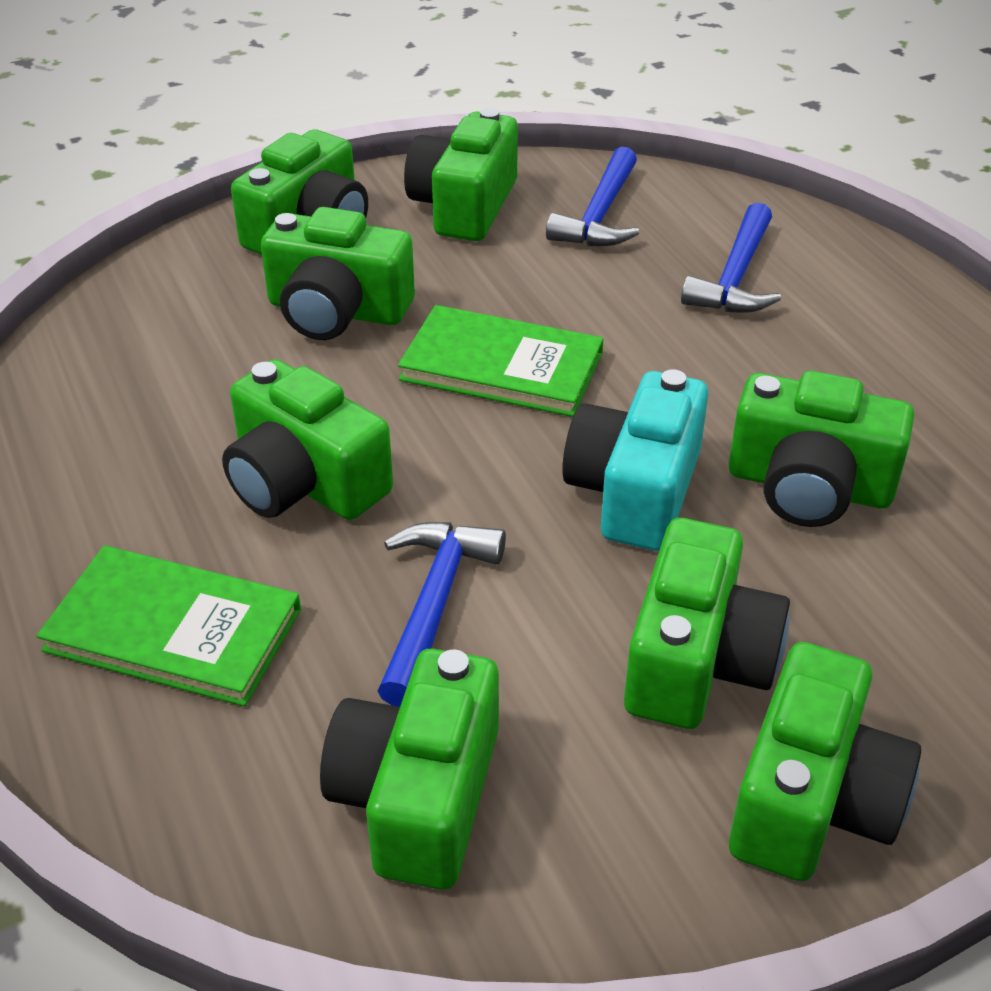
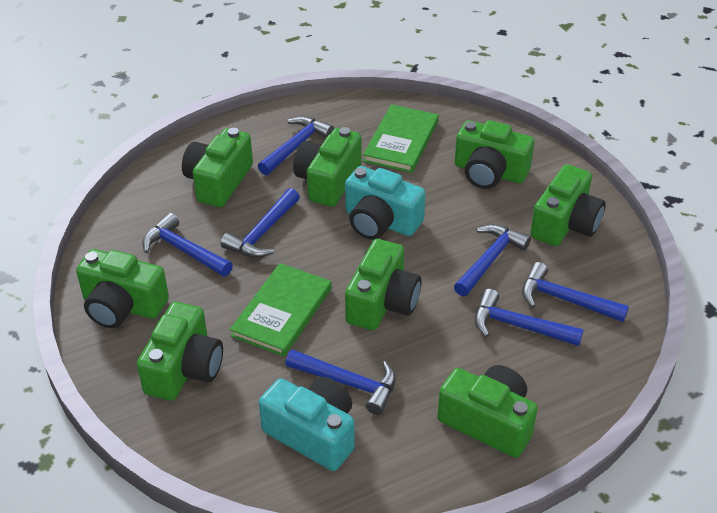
blue hammer: 3 -> 7
turquoise camera: 1 -> 2

